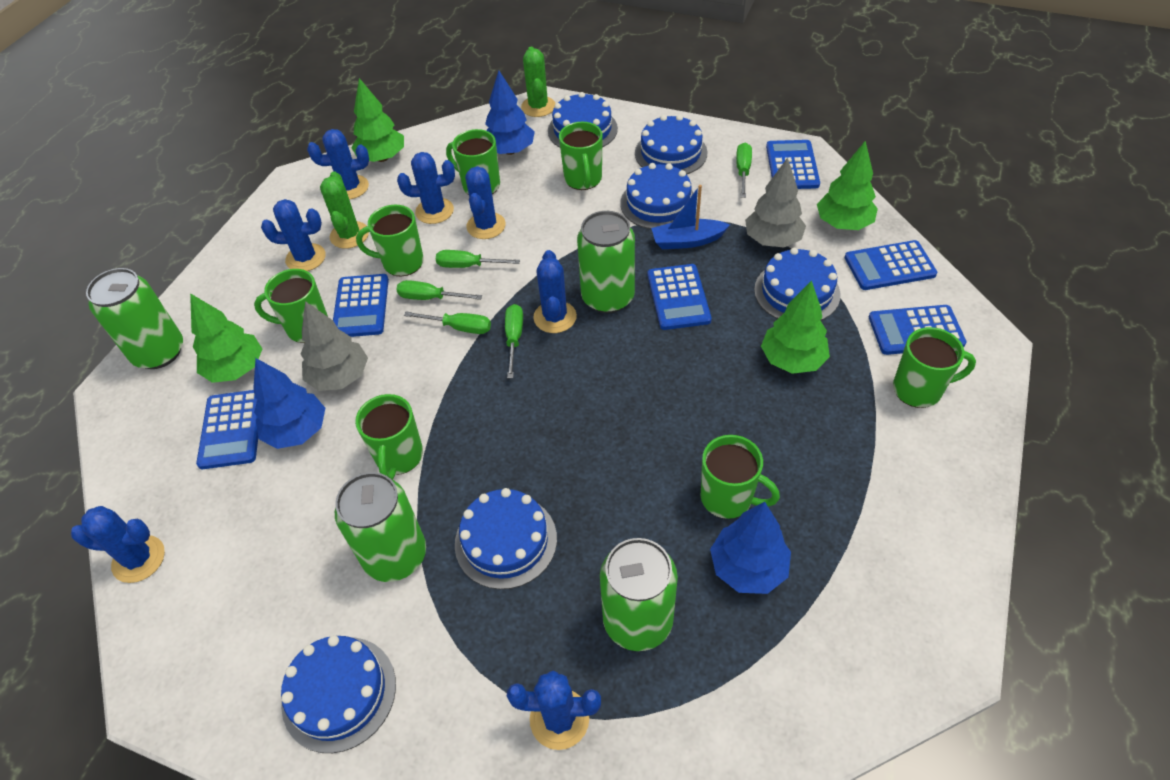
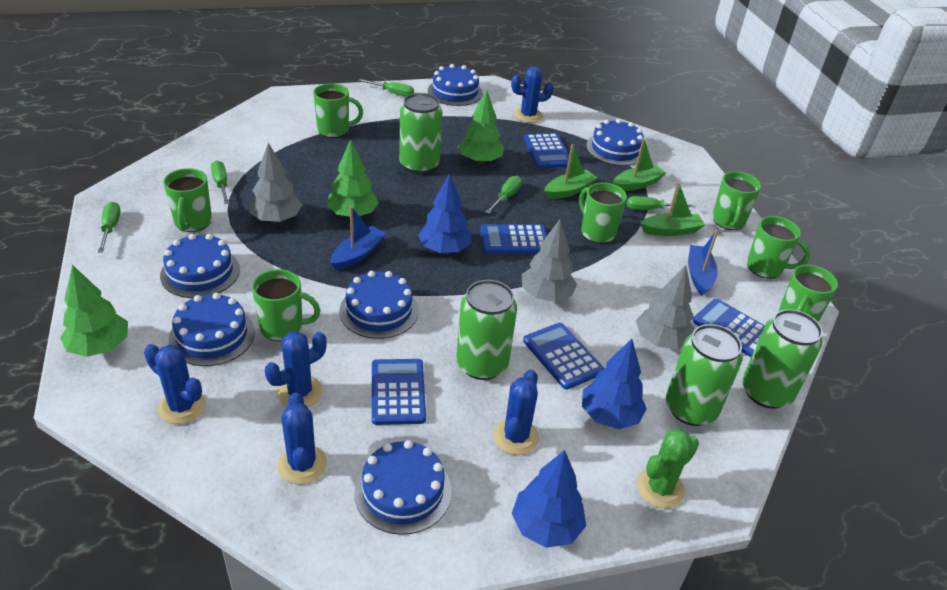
blue boat: 1 -> 2
blue cactus: 7 -> 5
blue calculator: 6 -> 5
green boat: 0 -> 3
green cactus: 2 -> 1
green tree: 4 -> 3
grey tree: 2 -> 3

